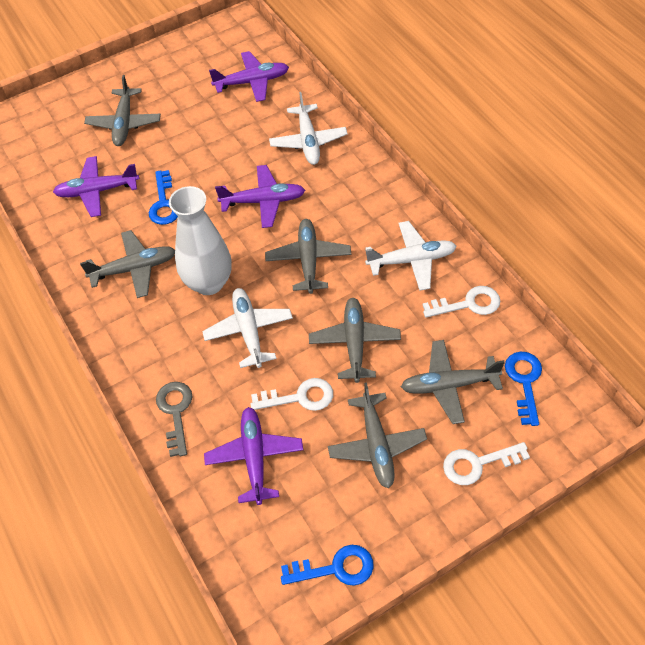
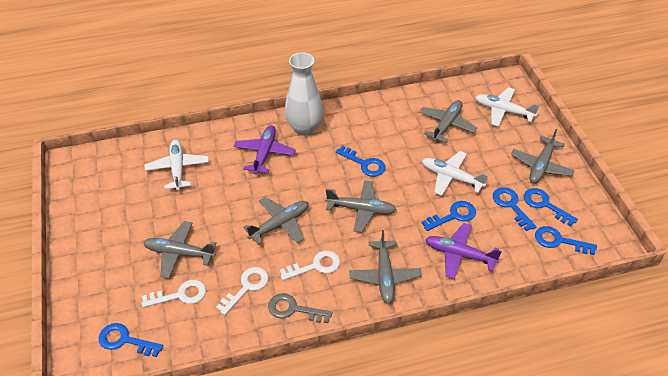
blue key: 3 -> 6
purple plane: 4 -> 2

